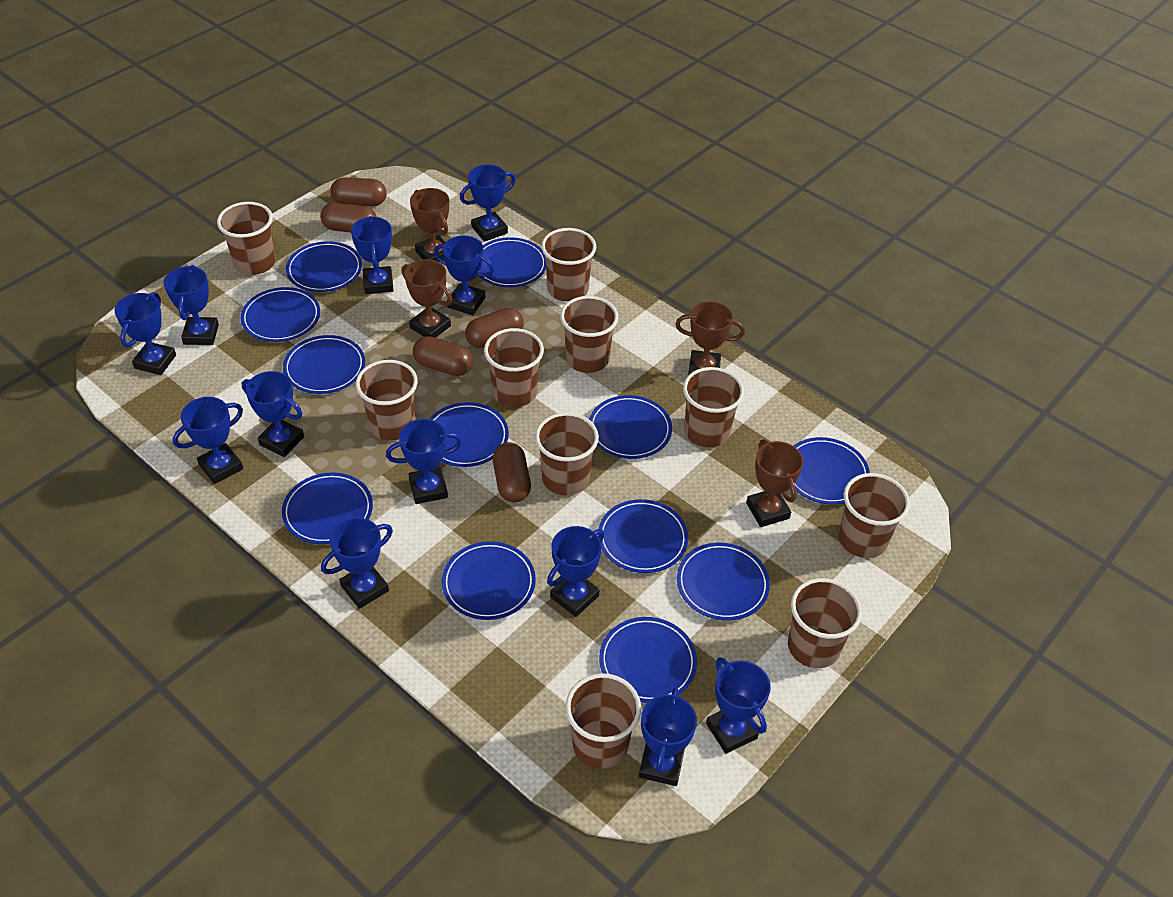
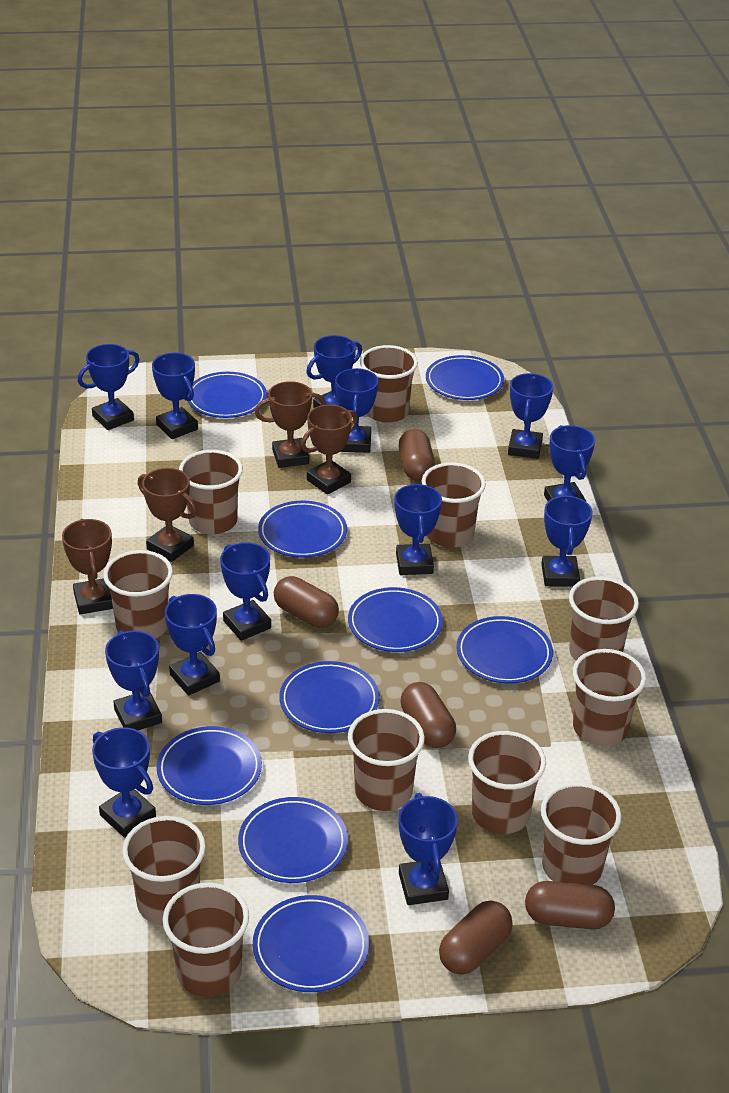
blue plate: 12 -> 9
blue trophy: 12 -> 13
brown cup: 10 -> 11

